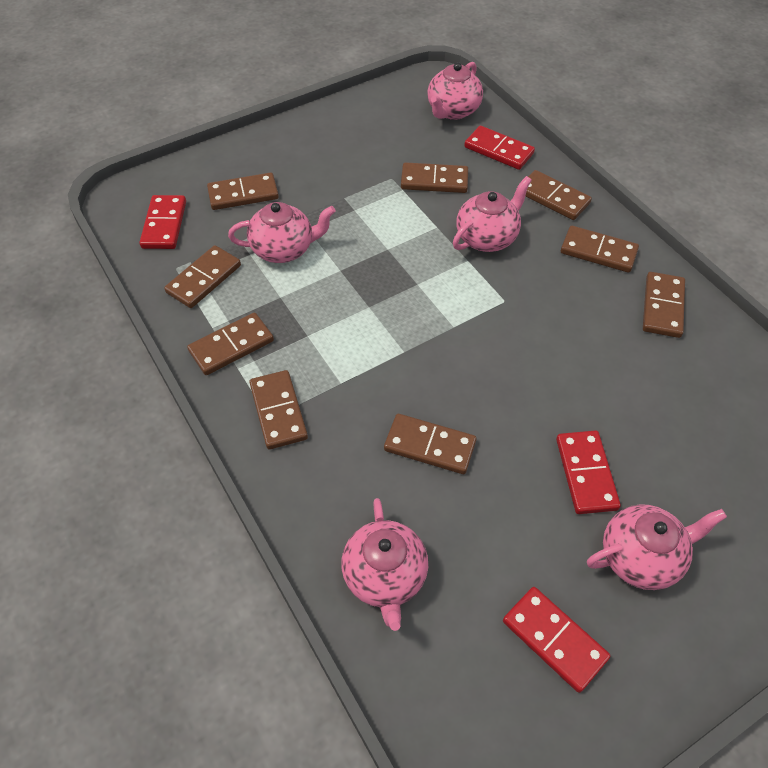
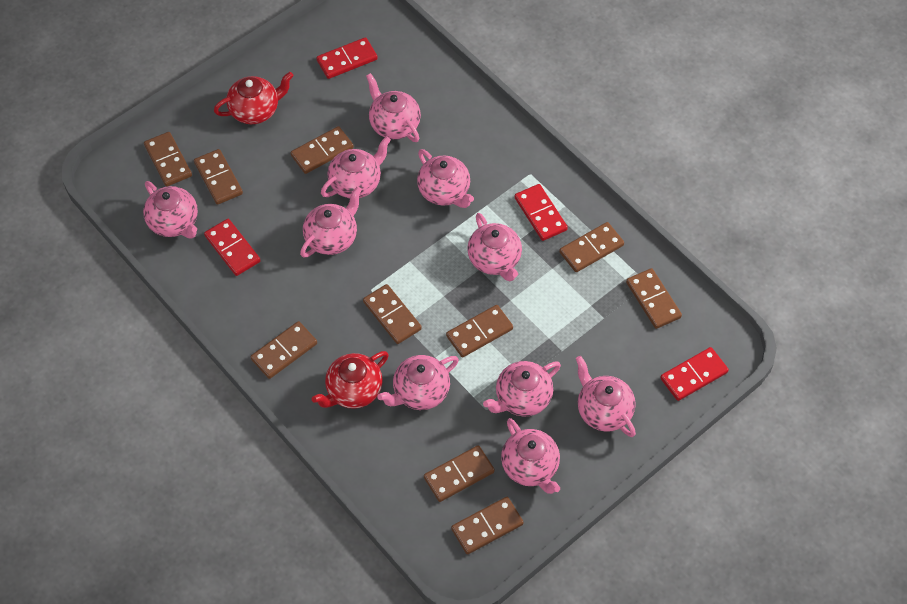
brown domino: 9 -> 10
pink teapot: 5 -> 10
red teapot: 0 -> 2

